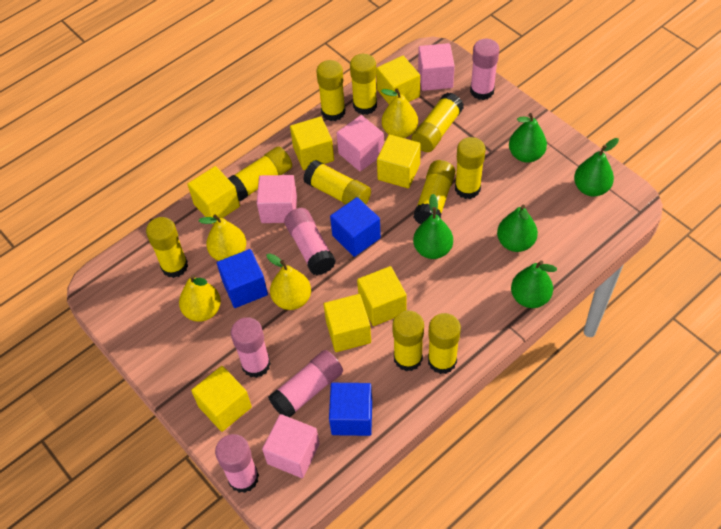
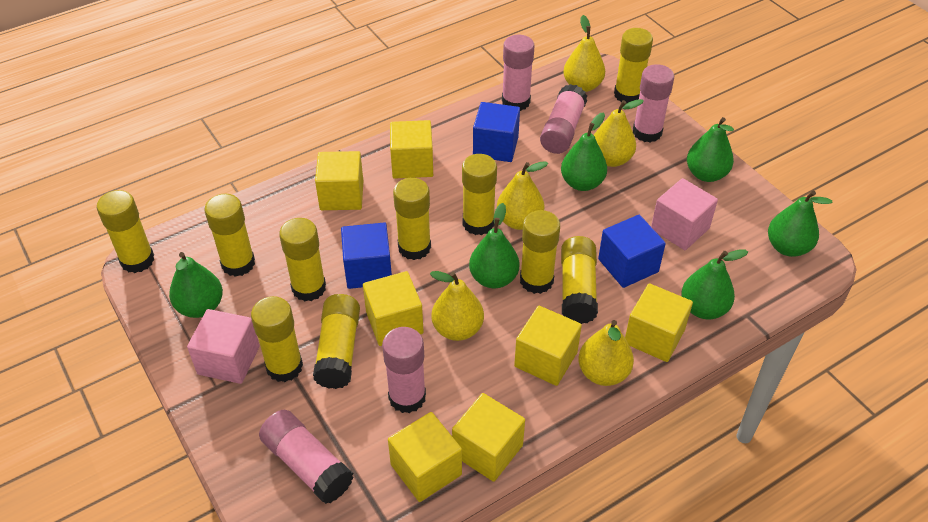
green pear: 5 -> 6
pink cube: 4 -> 2
yellow pear: 4 -> 5

